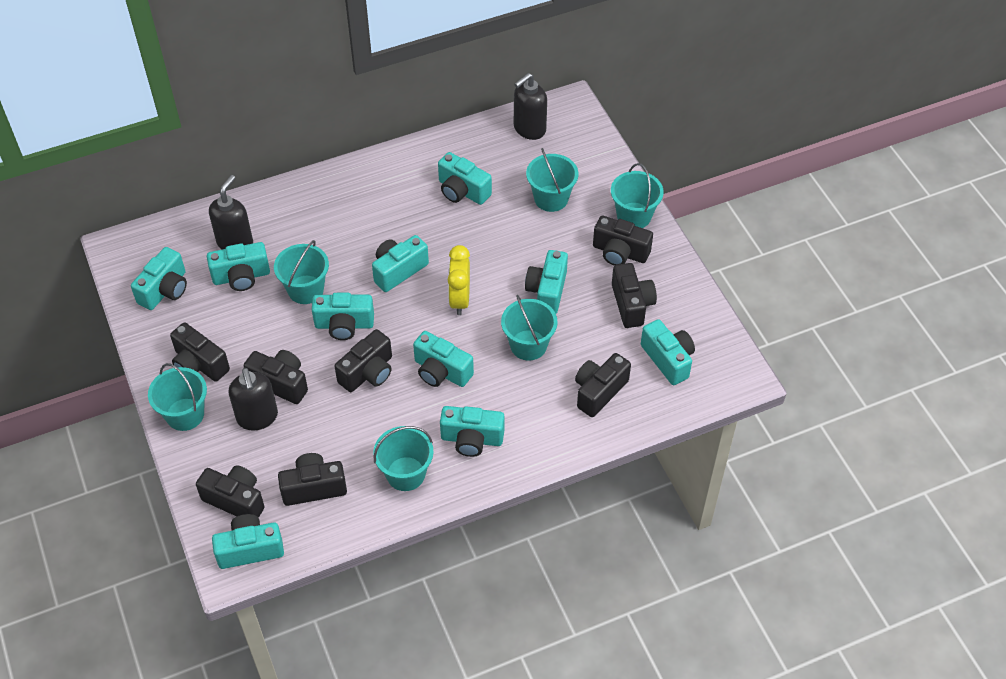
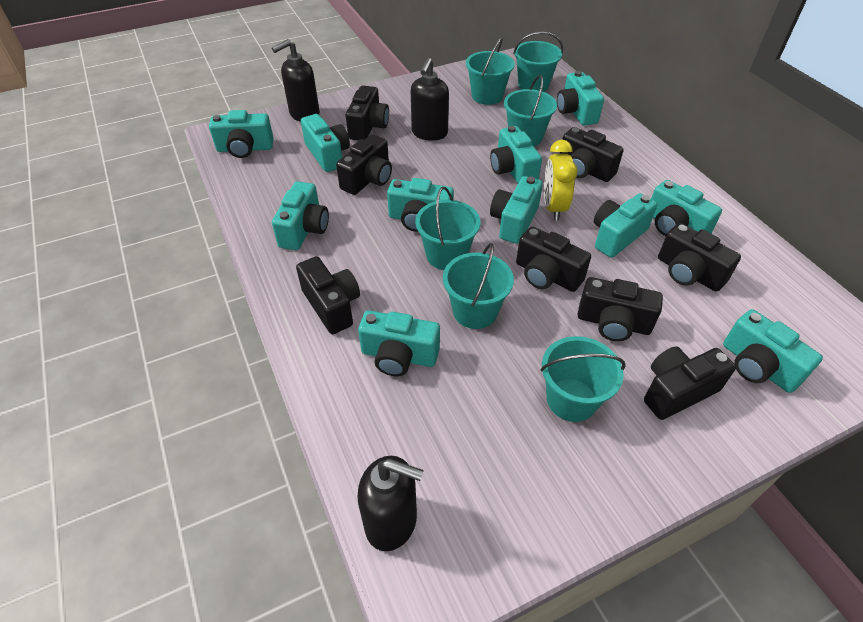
turquoise camera: 10 -> 11

